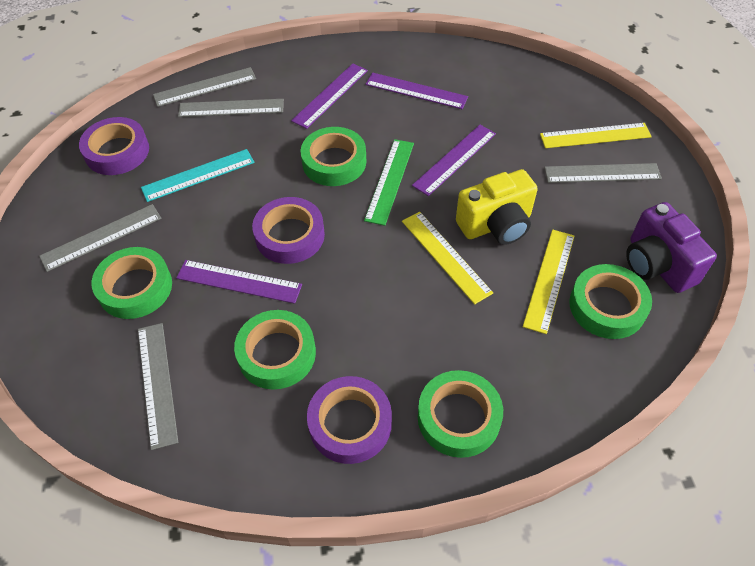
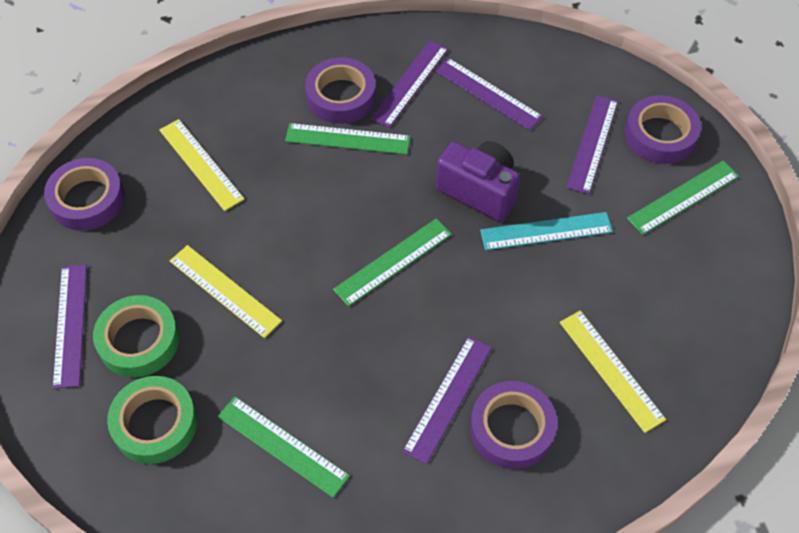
green ruler: 1 -> 4
green tape: 5 -> 2
grey ruler: 5 -> 0
purple ruler: 4 -> 5
purple tape: 3 -> 4
yellow camera: 1 -> 0

